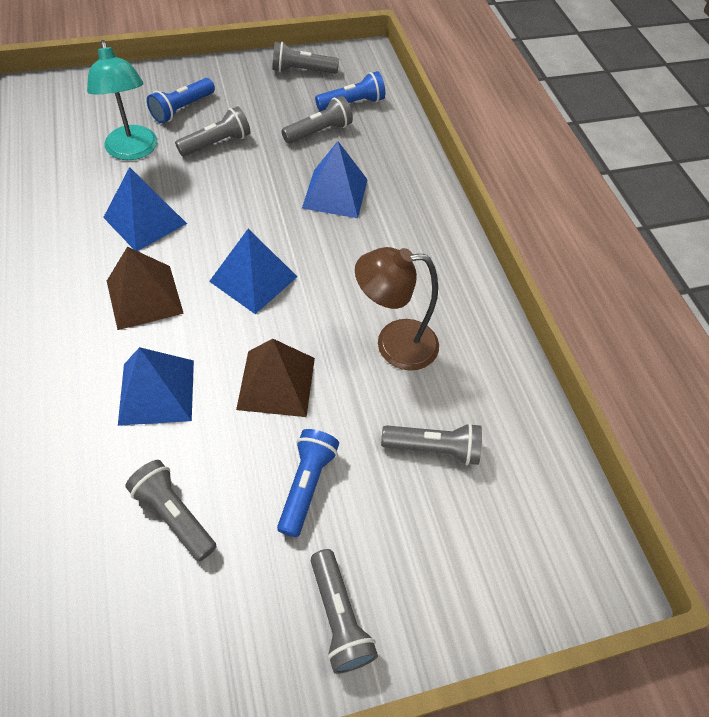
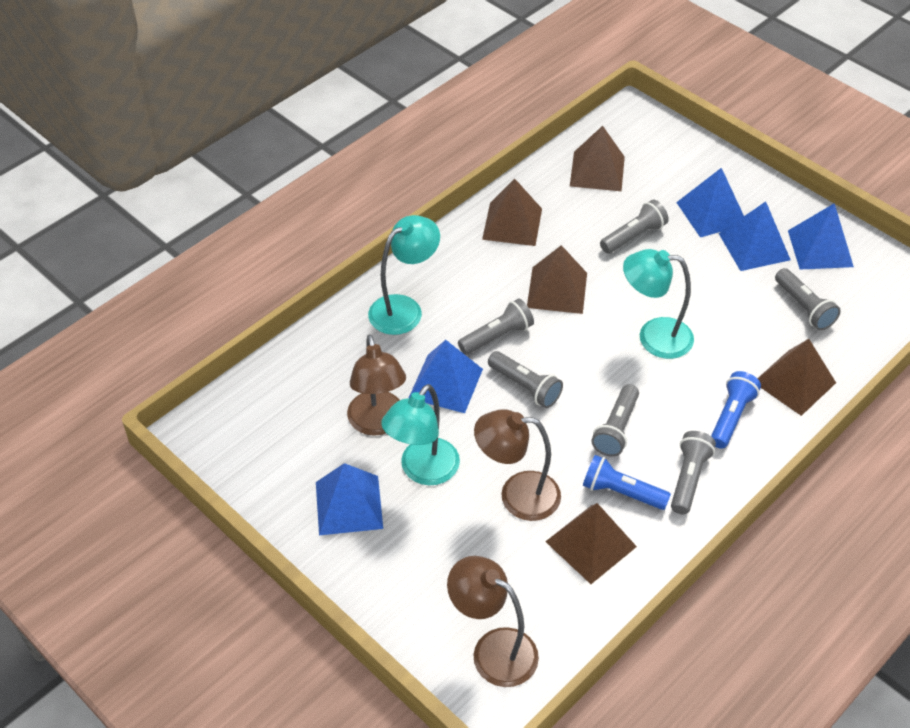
blue flashlight: 3 -> 2
blue pyramid: 4 -> 5
brown lamp: 1 -> 3
brown pyramid: 2 -> 5
turquoise lamp: 1 -> 3

